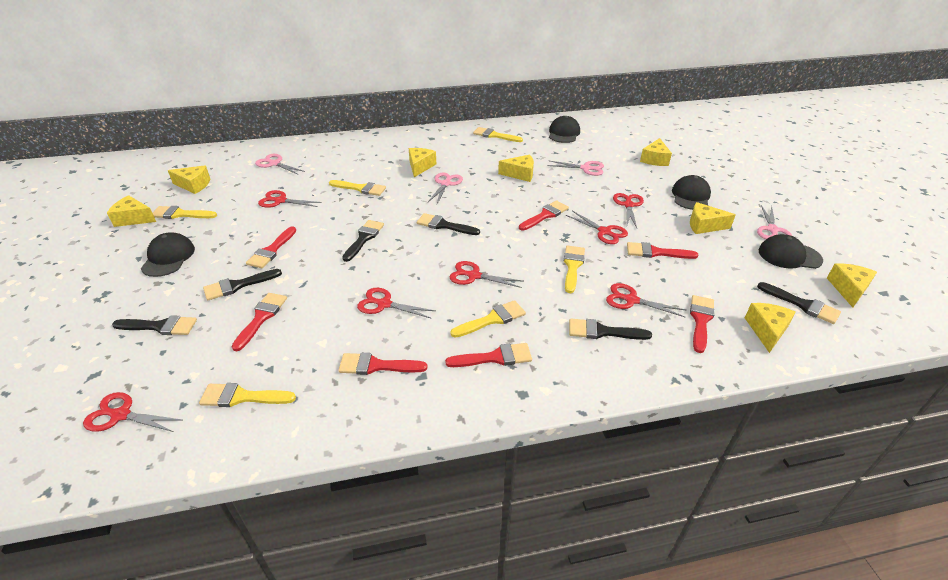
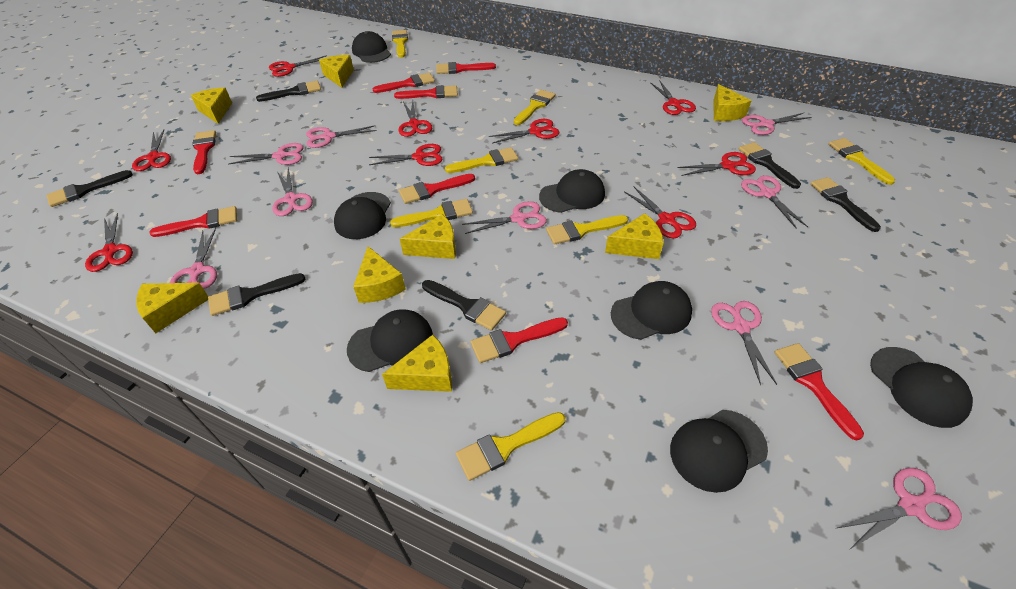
black cap: 4 -> 7
pink scissors: 4 -> 9
red brush: 7 -> 8
red scissors: 7 -> 9
yellow brush: 6 -> 7

